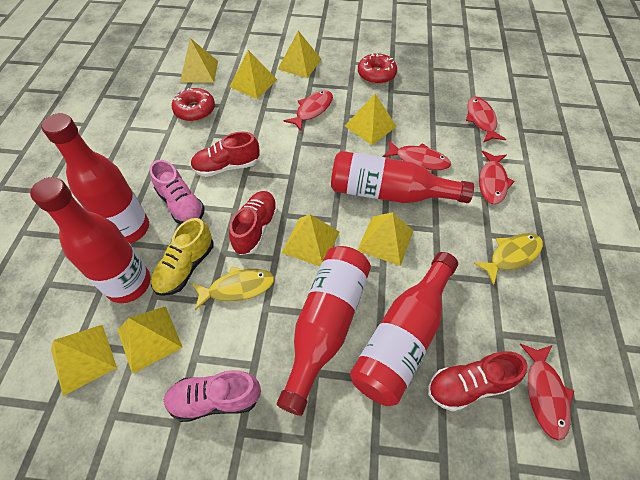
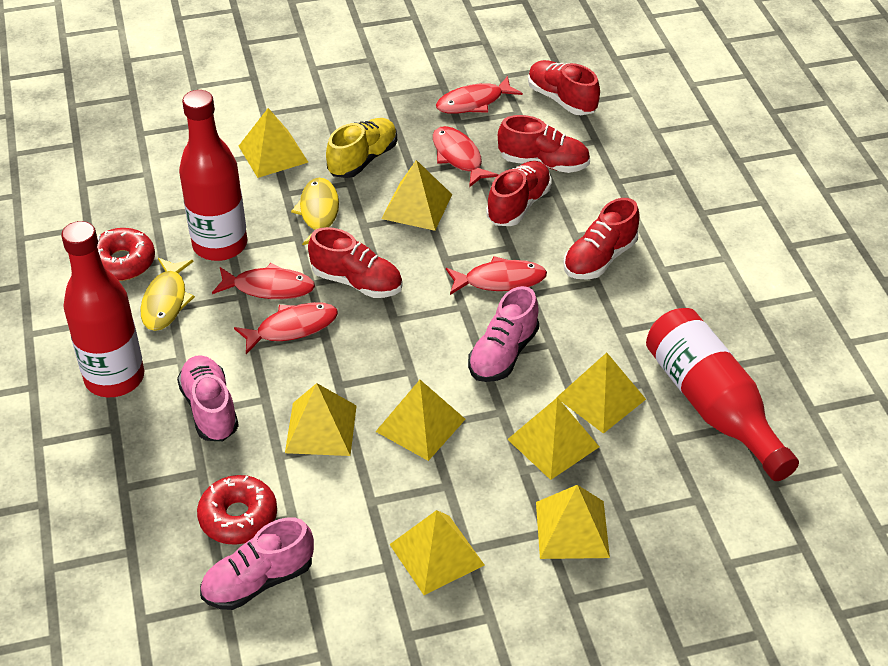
pink shoe: 2 -> 3
red bottle: 5 -> 3
red shoe: 3 -> 5

